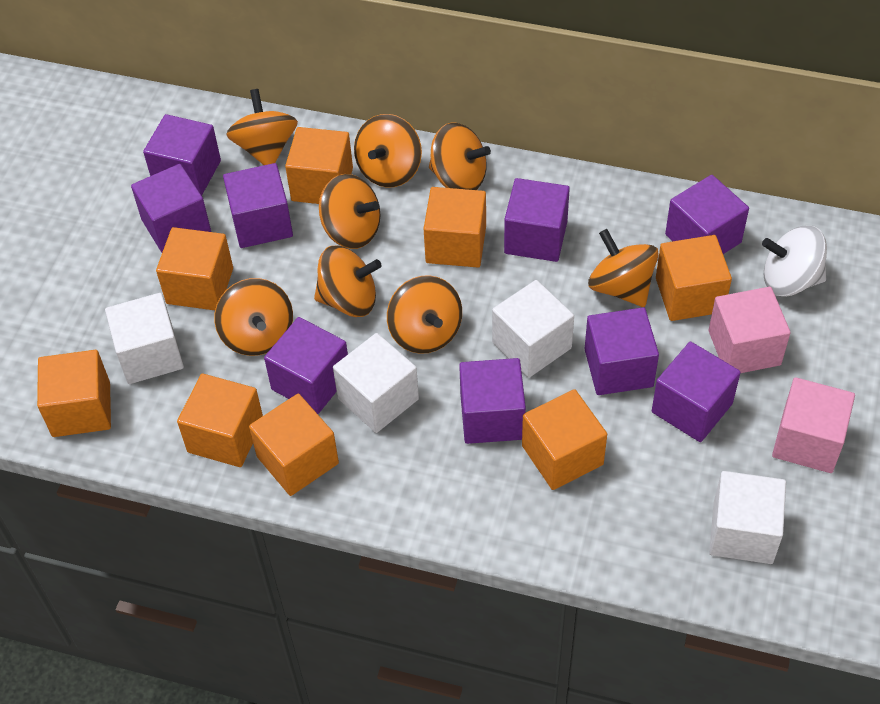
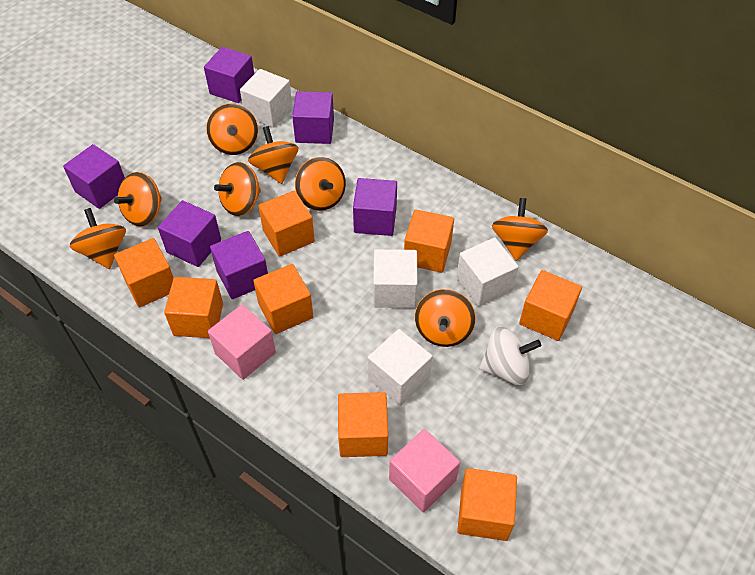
purple cube: 9 -> 6

